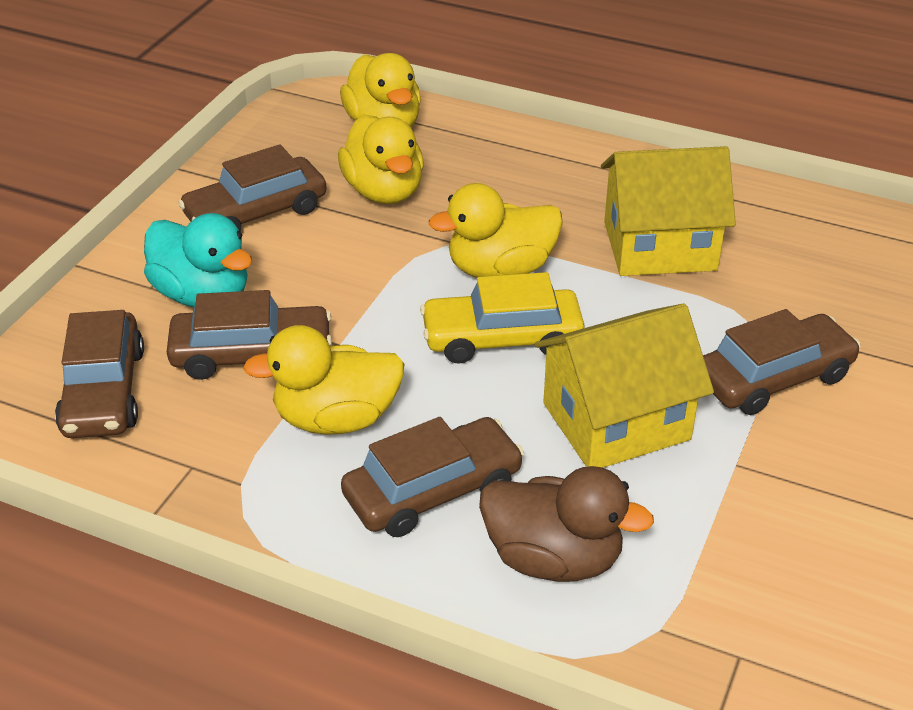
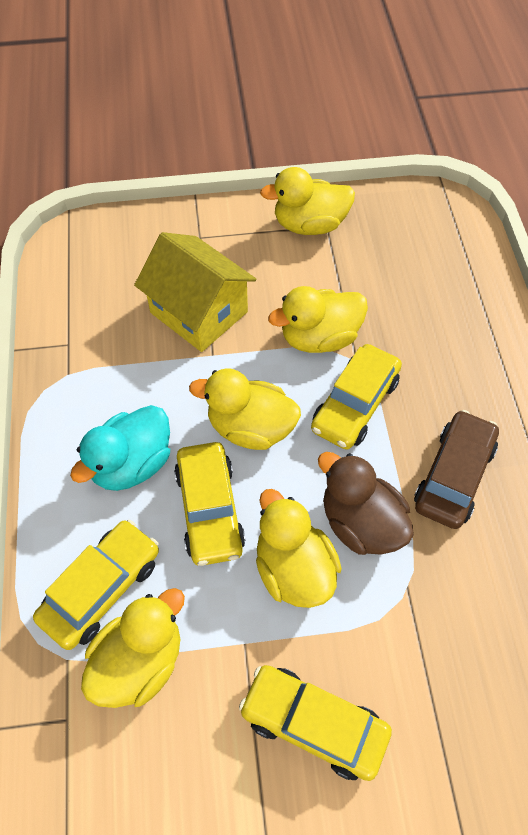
brown car: 5 -> 1
yellow car: 1 -> 4
yellow duck: 4 -> 5
yellow house: 2 -> 1

